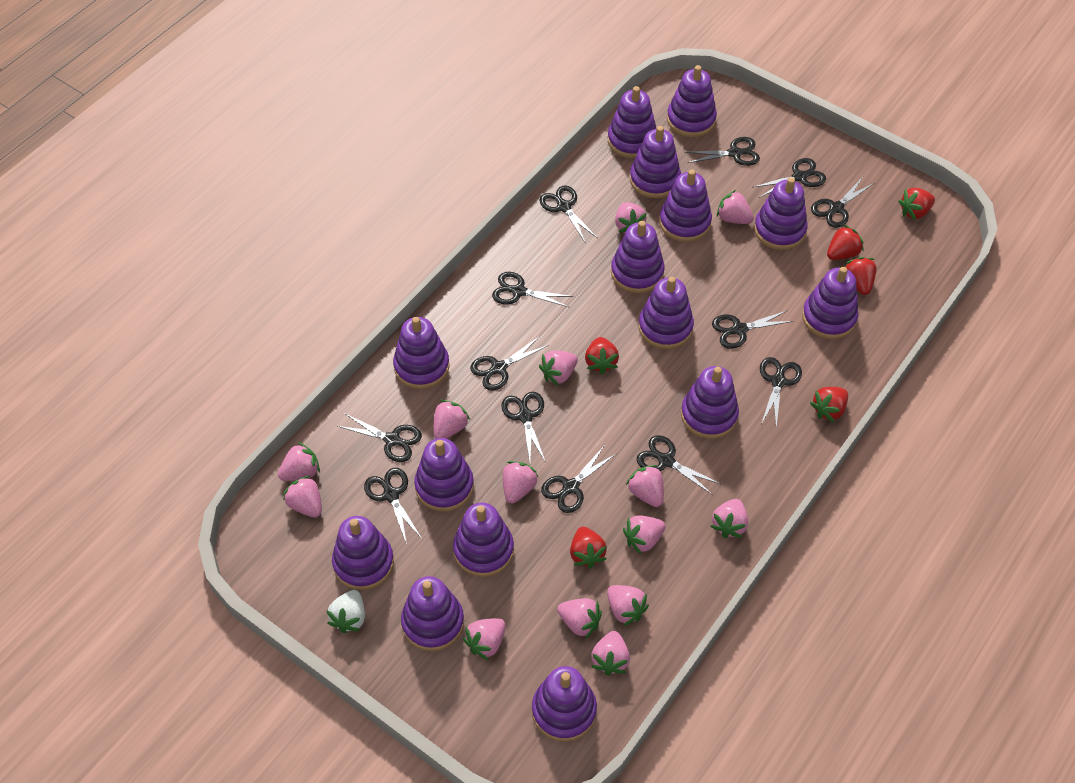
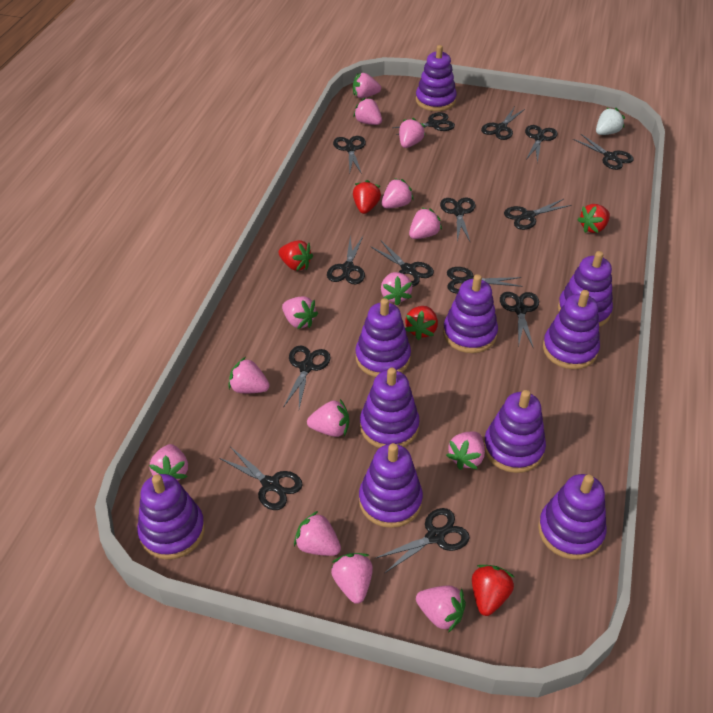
black scissors: 13 -> 14
purple stacking toy: 15 -> 10
red strawberry: 6 -> 5

